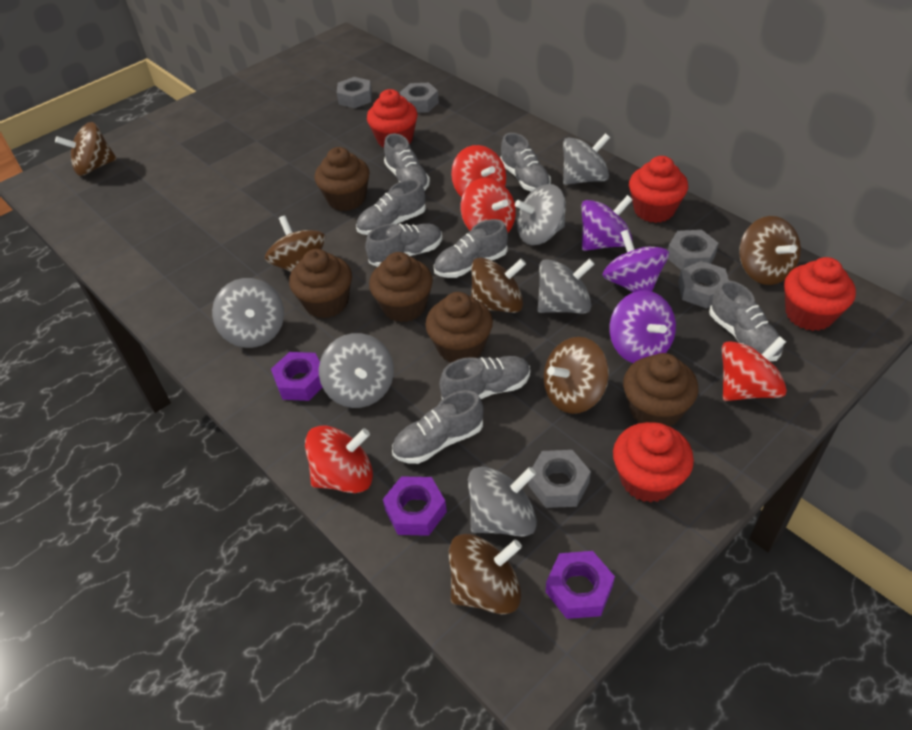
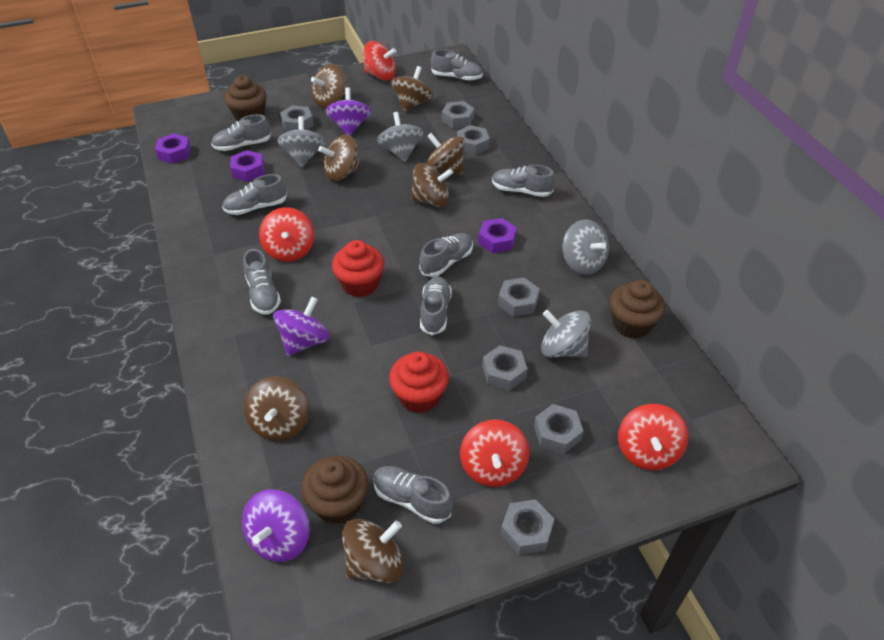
brown cupcake: 5 -> 3
brown spinning top: 6 -> 7
grey nut: 5 -> 7
grey spinning top: 6 -> 4
red cupcake: 4 -> 2

